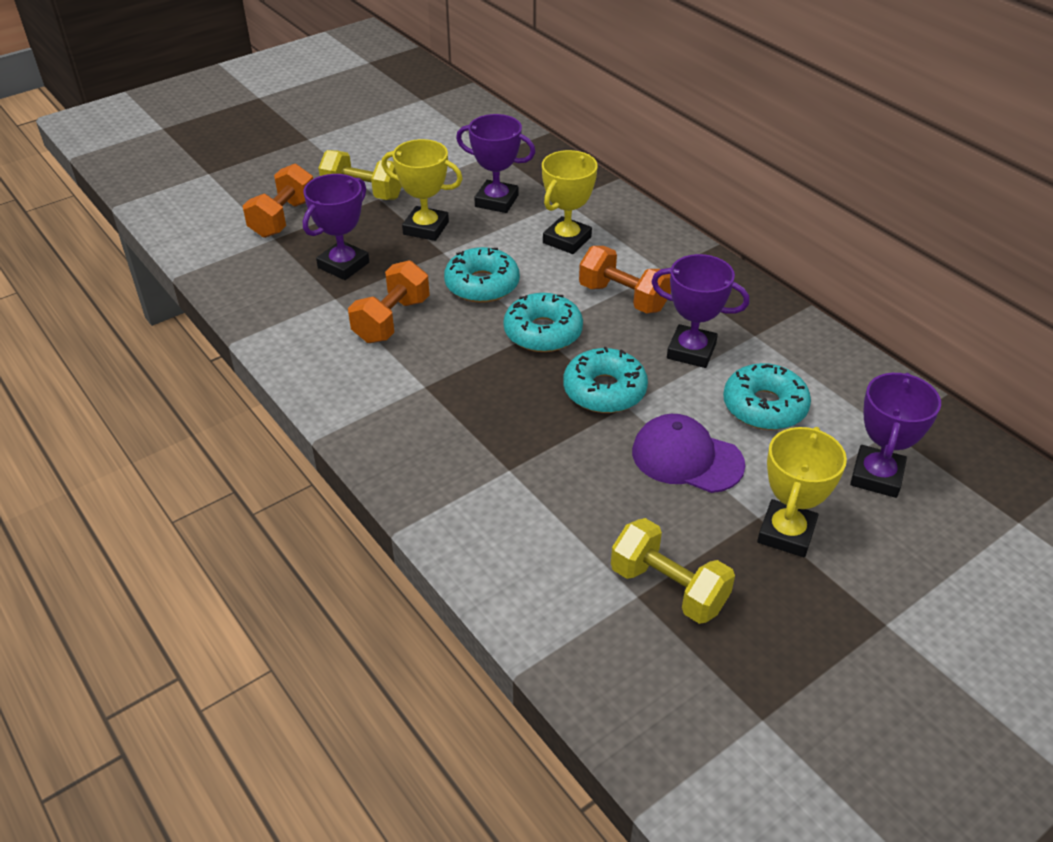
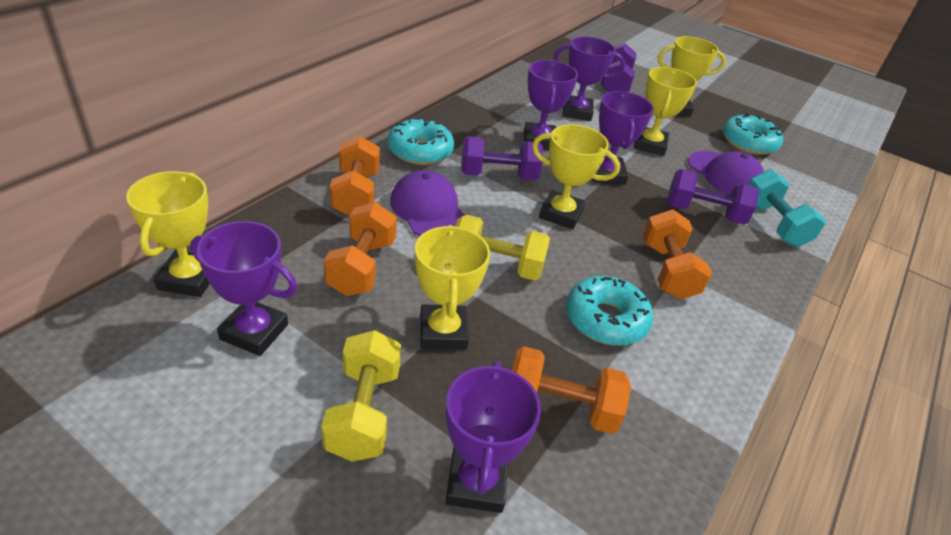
orange dumbbell: 3 -> 4
purple cap: 1 -> 2
purple dumbbell: 0 -> 3
purple trophy: 4 -> 5
turquoise donut: 4 -> 3
turquoise dumbbell: 0 -> 1
yellow trophy: 3 -> 5

